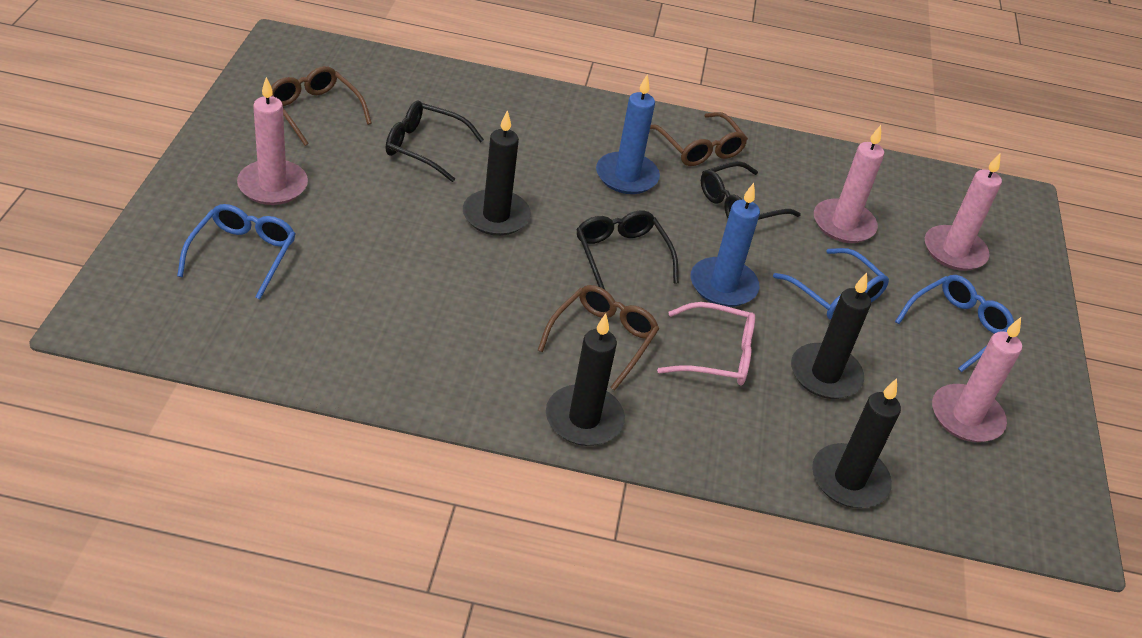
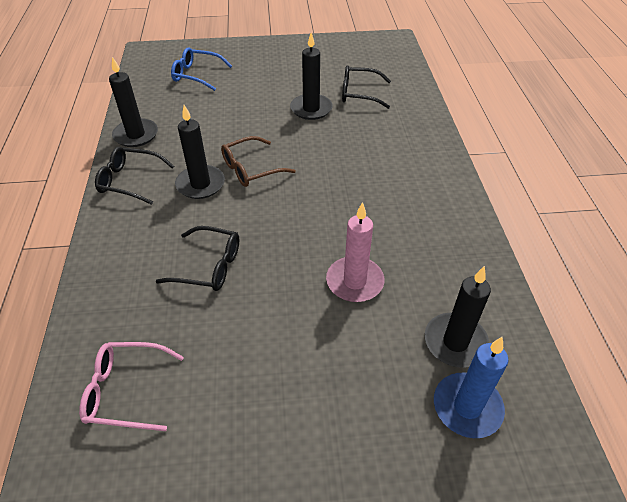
blue candle: 2 -> 1
blue glasses: 3 -> 1
brown glasses: 3 -> 1
pink candle: 4 -> 1

